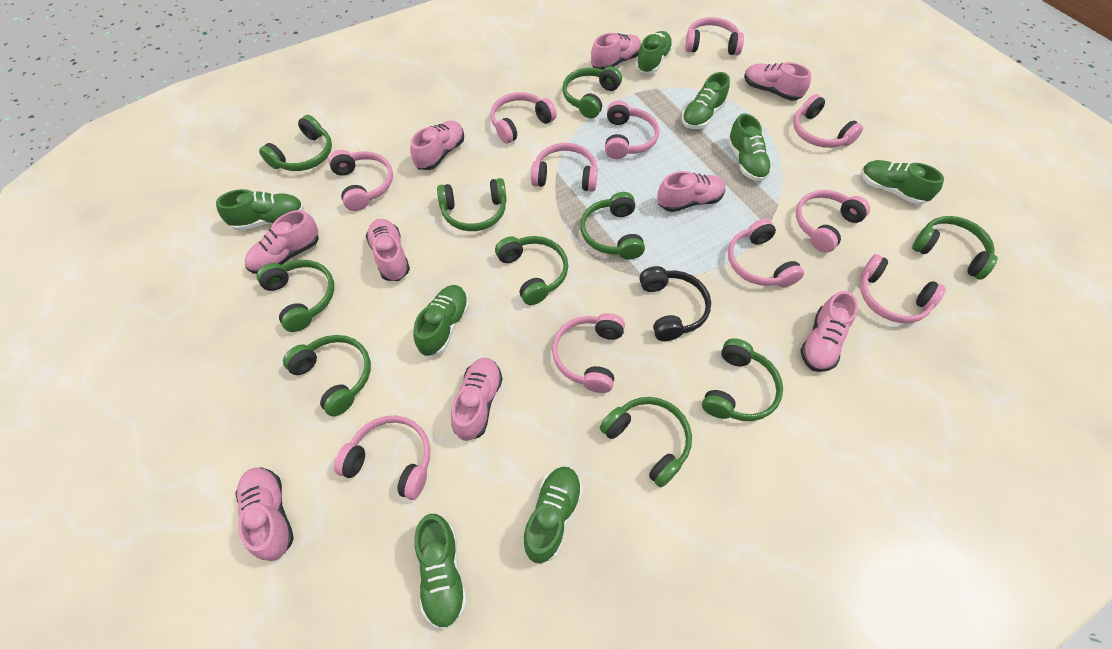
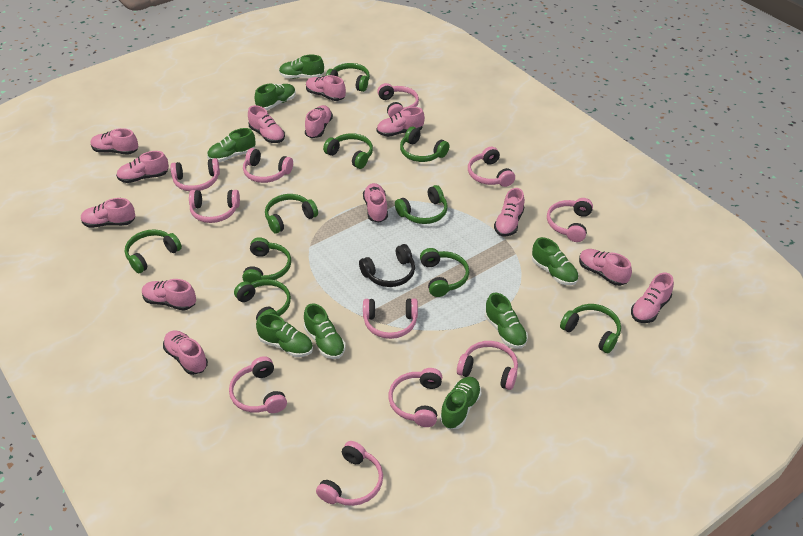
pink shoe: 9 -> 13

